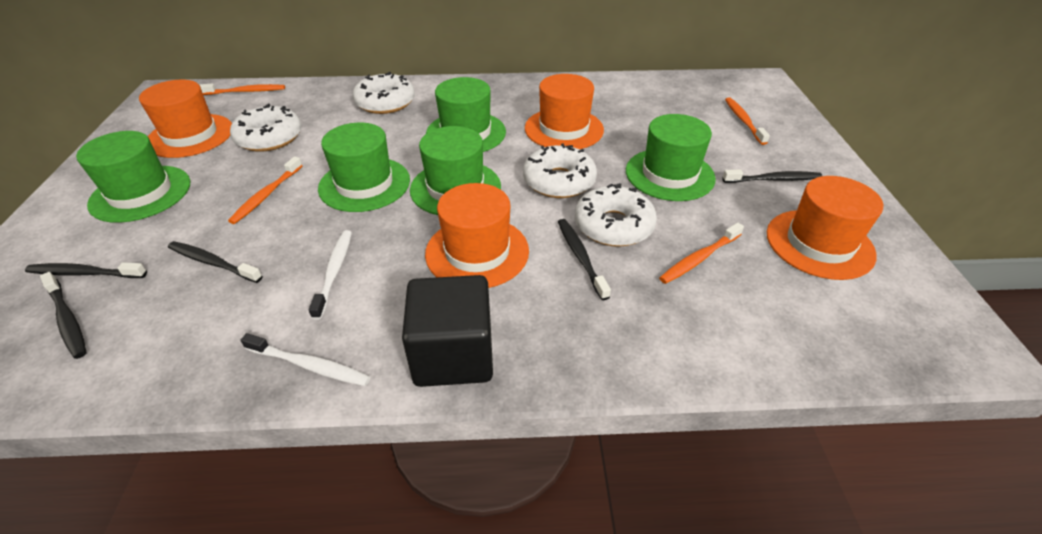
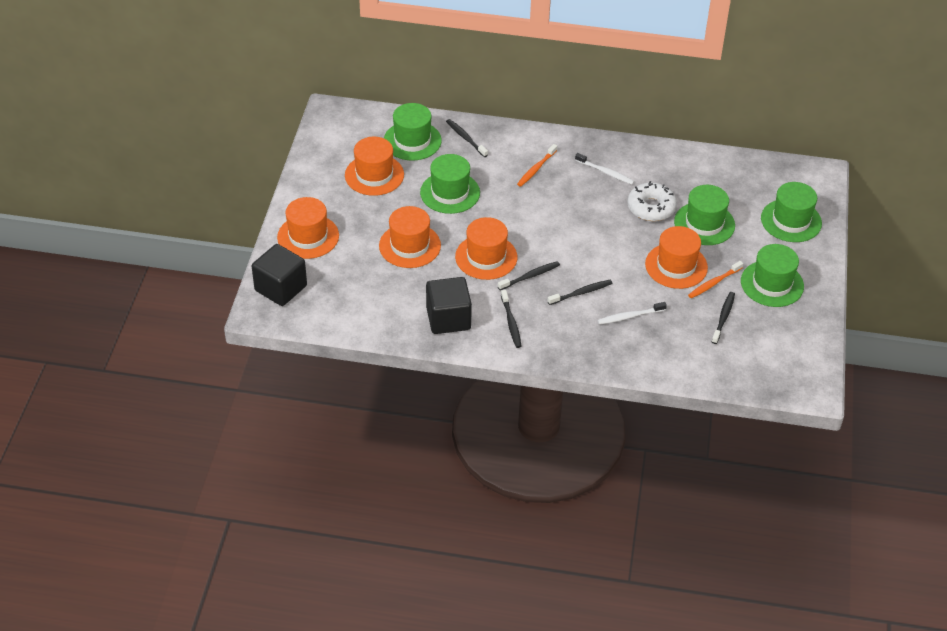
black cube: 1 -> 2
orange hat: 4 -> 5
orange toothbrush: 4 -> 2
white donut: 4 -> 1

